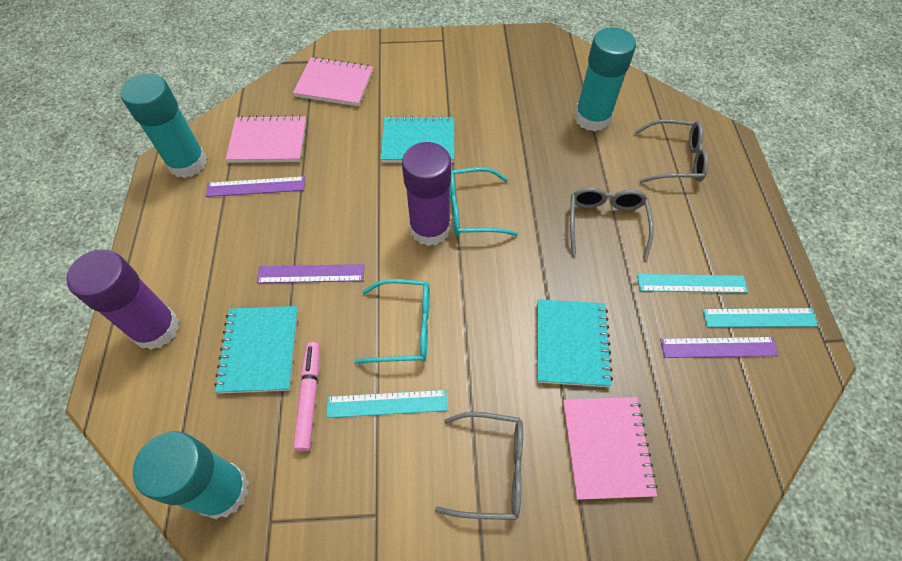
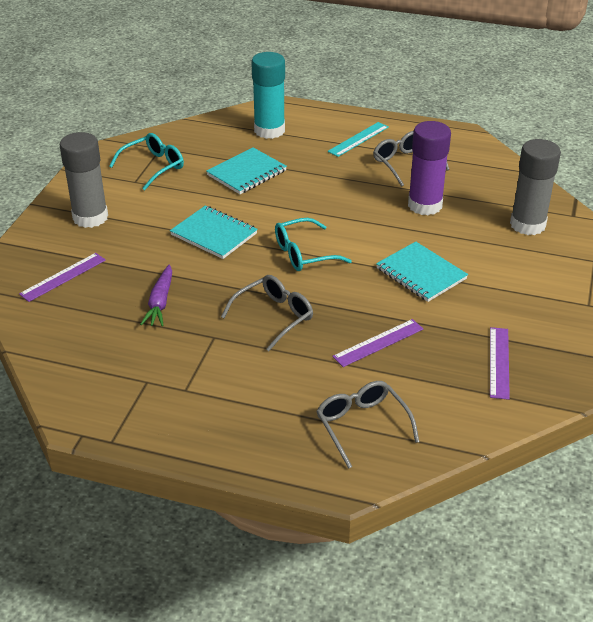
grey glue stick: 0 -> 2
pink marker: 1 -> 0
pink notebook: 3 -> 0
purple carrot: 0 -> 1
purple glue stick: 2 -> 1
turquoise glue stick: 3 -> 1
turquoise ruler: 3 -> 1

